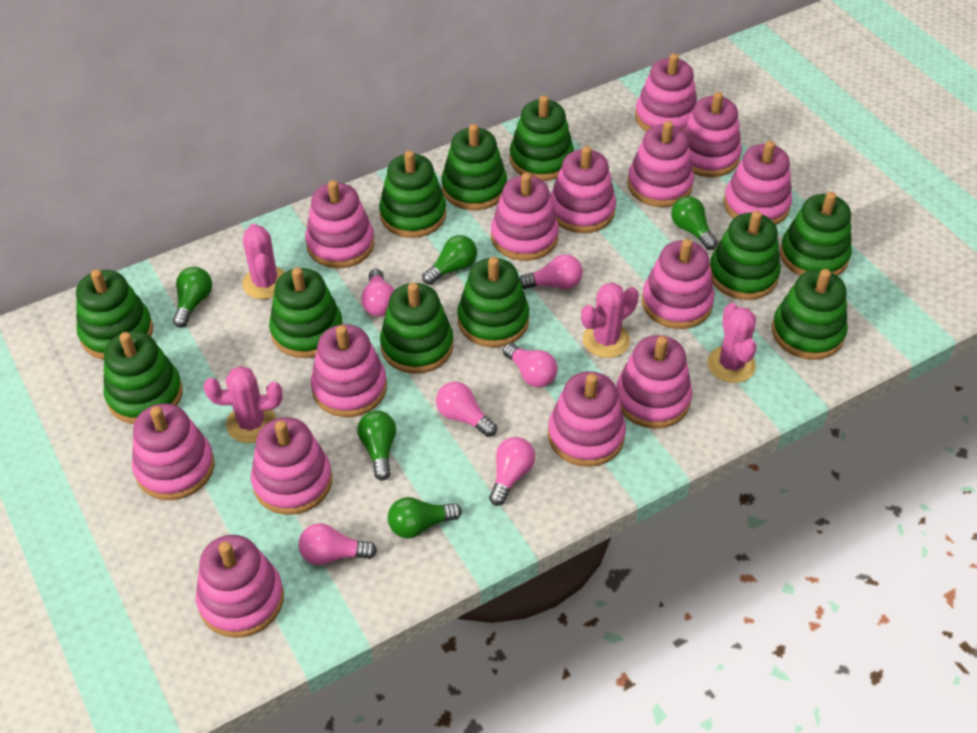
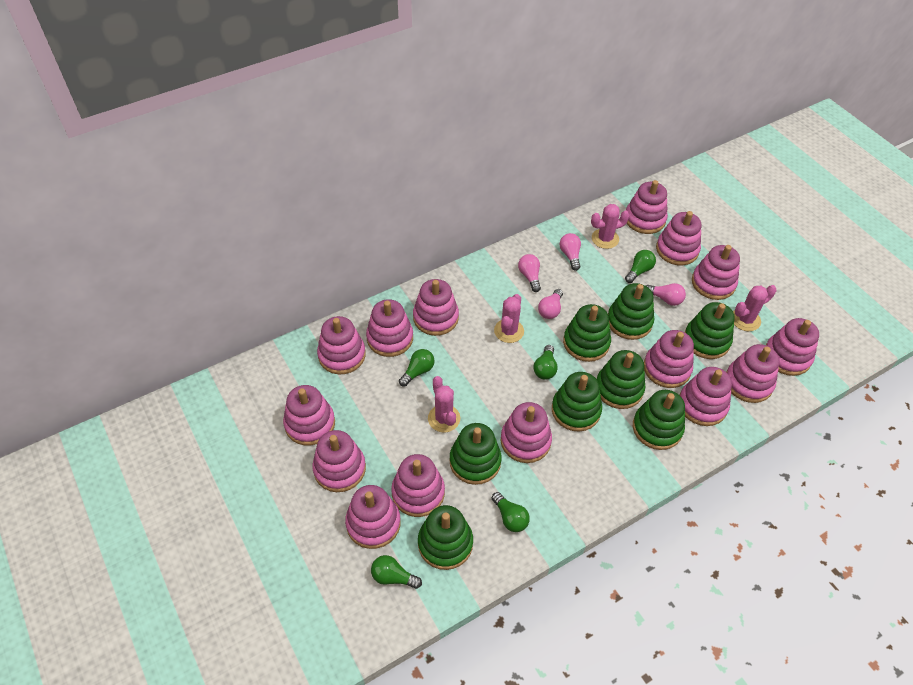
green stacking toy: 11 -> 8
pink light bulb: 6 -> 4
pink stacking toy: 14 -> 15

